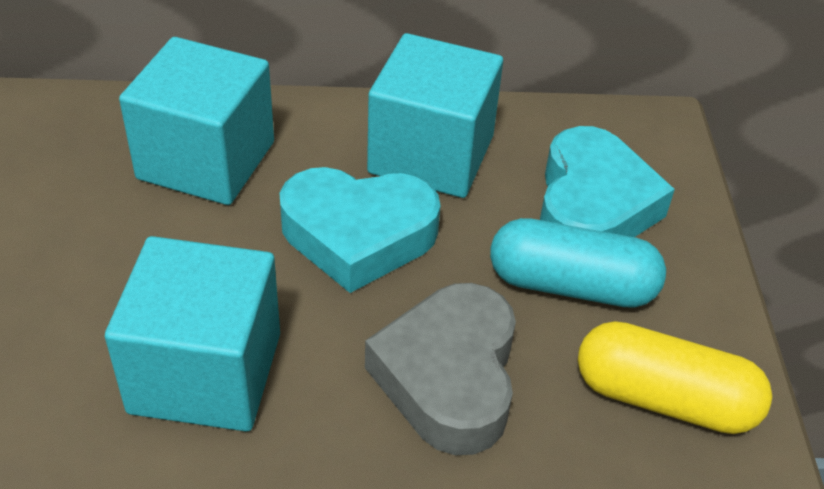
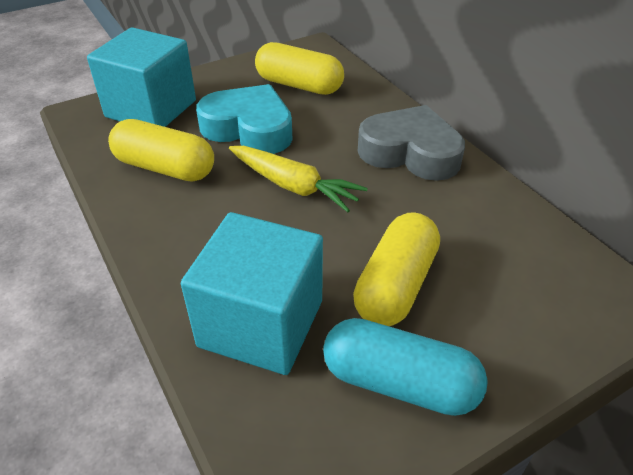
turquoise cube: 3 -> 2
turquoise heart: 2 -> 1
yellow capsule: 1 -> 3
yellow carrot: 0 -> 1

